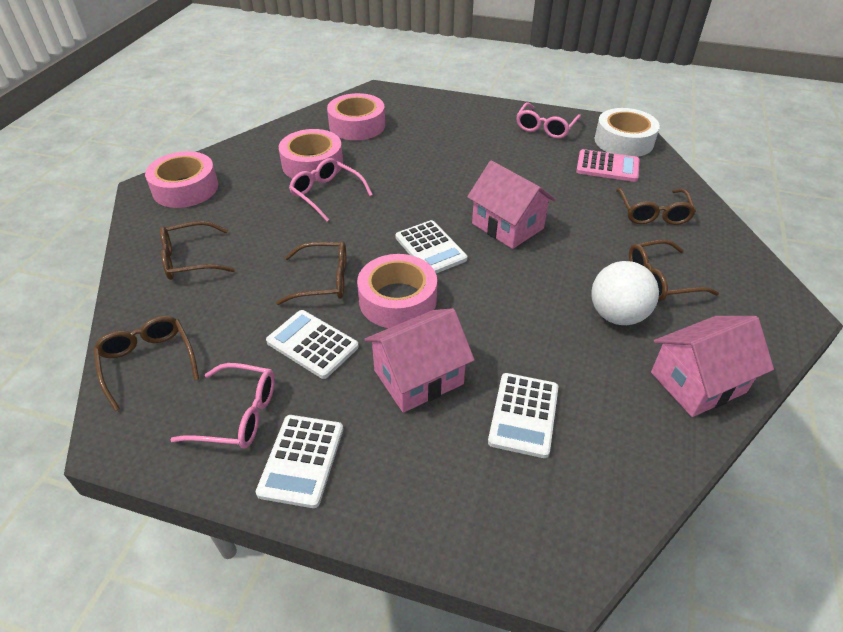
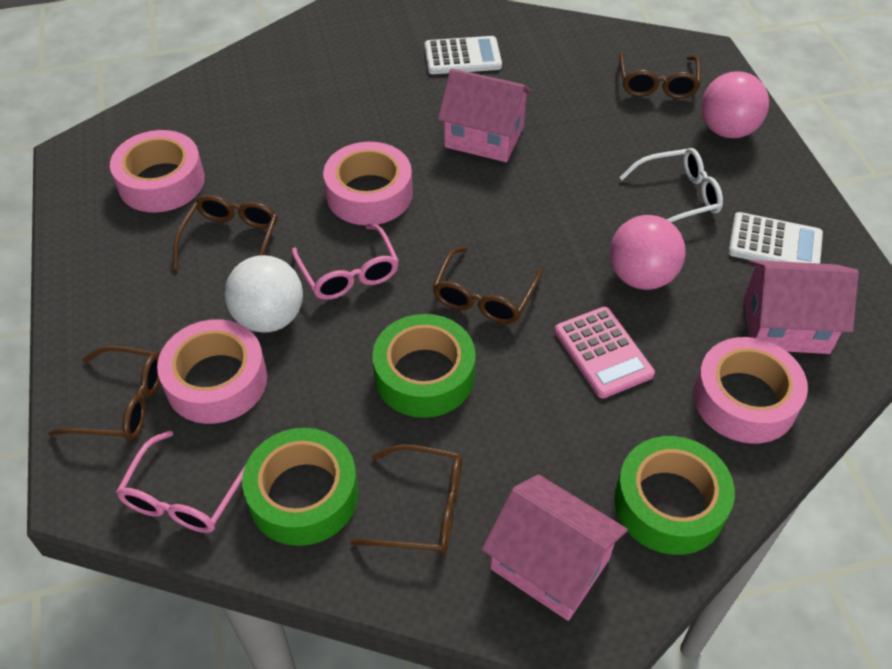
green tape: 0 -> 3
pink ball: 0 -> 2
pink glasses: 3 -> 2
white calculator: 4 -> 2
white glasses: 0 -> 1
white tape: 1 -> 0

